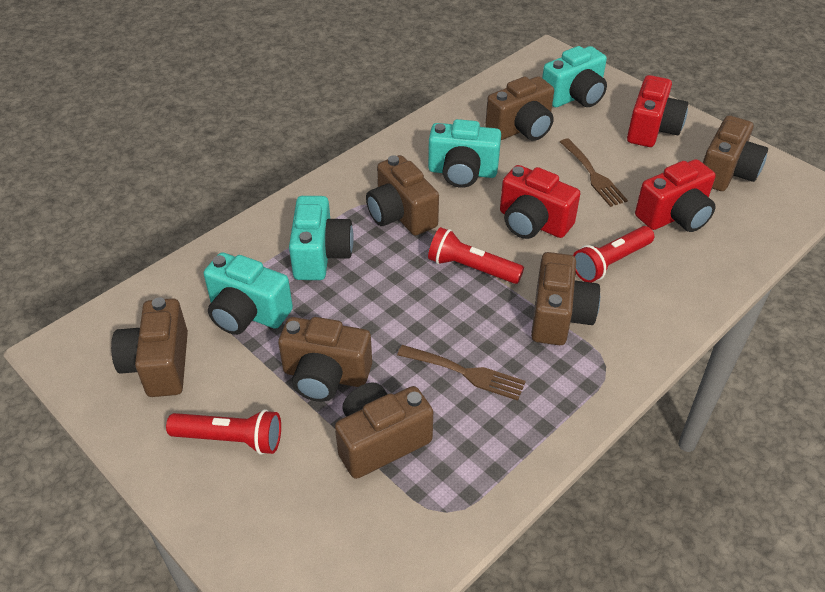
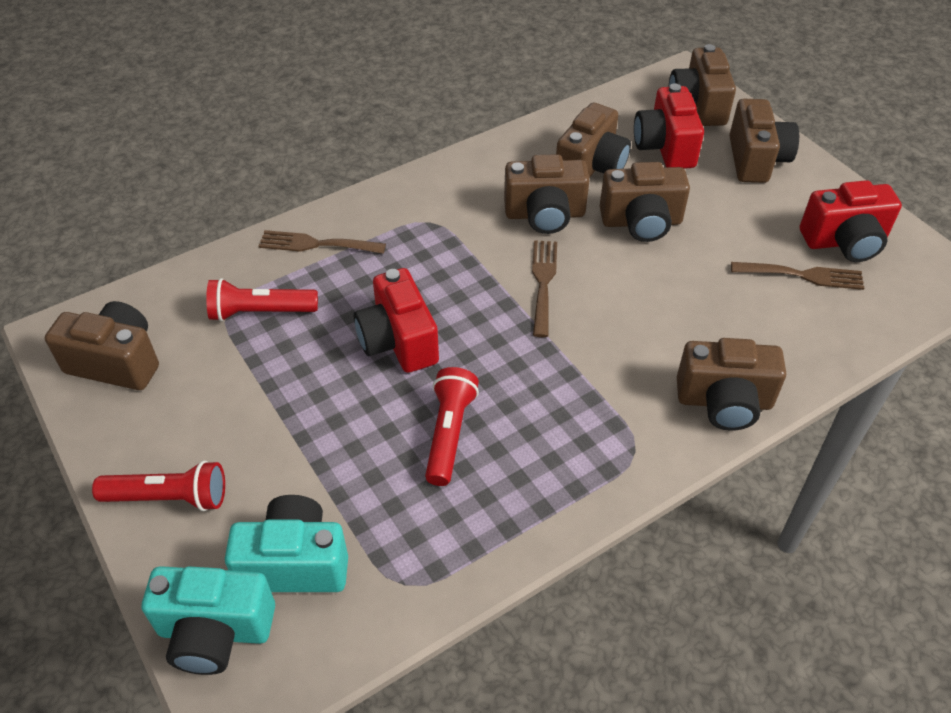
brown fork: 2 -> 3
turquoise camera: 4 -> 2

